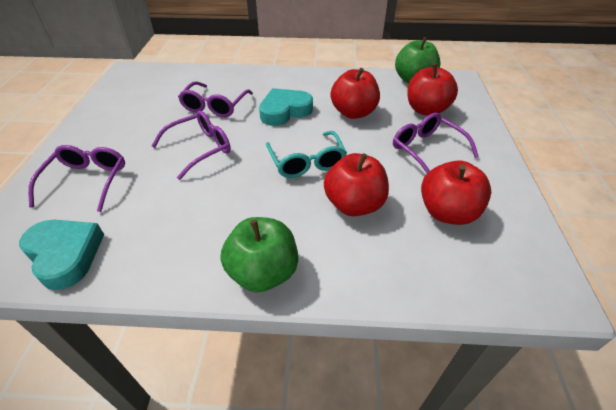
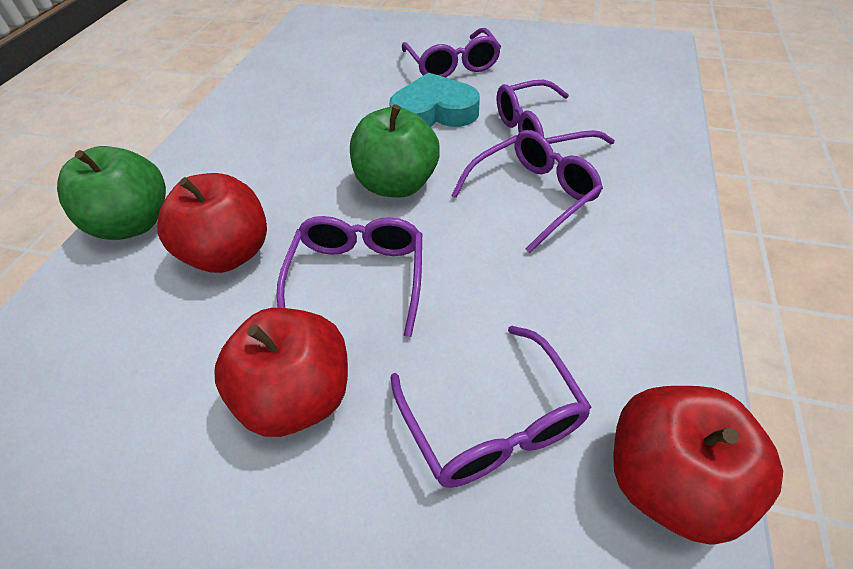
purple glasses: 4 -> 5
red apple: 4 -> 3
turquoise glasses: 1 -> 0
turquoise heart: 2 -> 1

